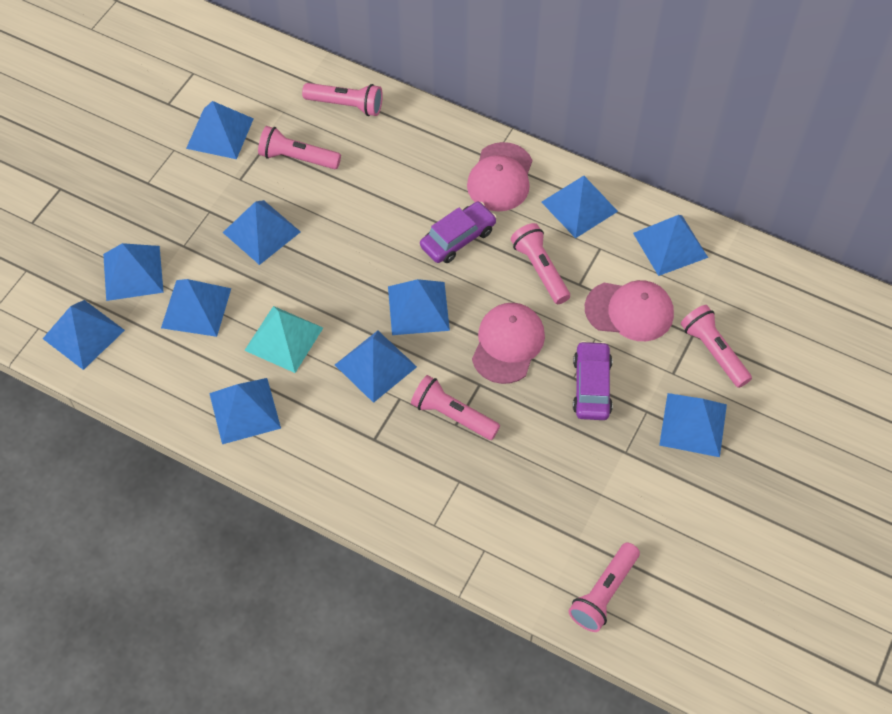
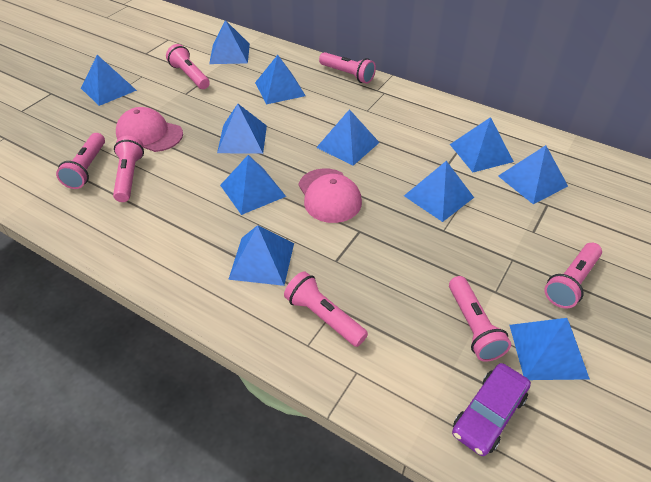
pink cap: 3 -> 2
pink flashlight: 6 -> 7
purple car: 2 -> 1
turquoise pyramid: 1 -> 0

